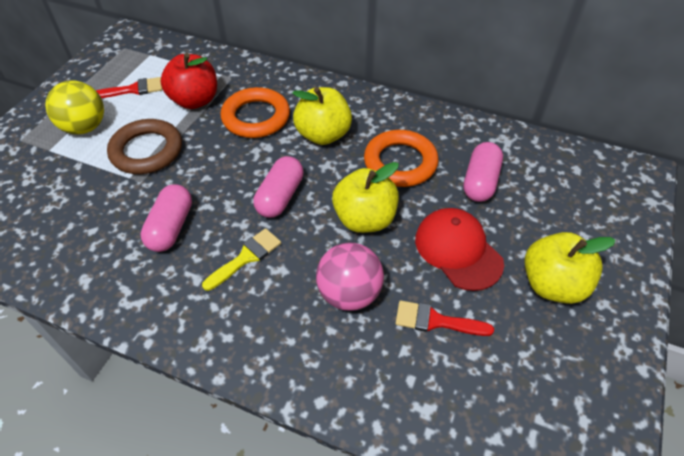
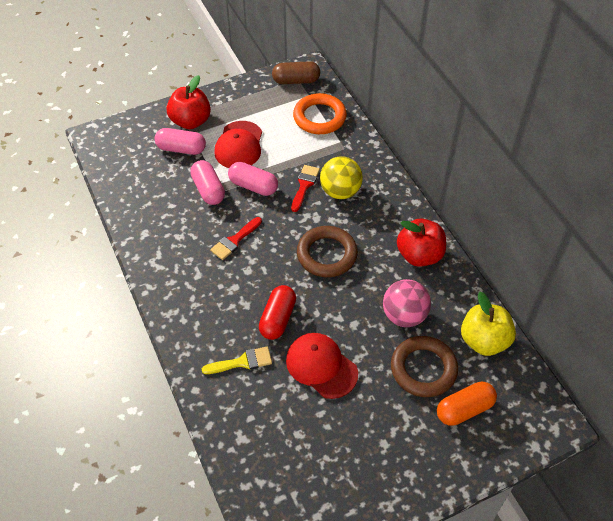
brown capsule: 0 -> 1
brown ring: 1 -> 2
orange capsule: 0 -> 1
orange ring: 2 -> 1
red apple: 1 -> 2
red cap: 1 -> 2
red capsule: 0 -> 1
yellow apple: 3 -> 1

